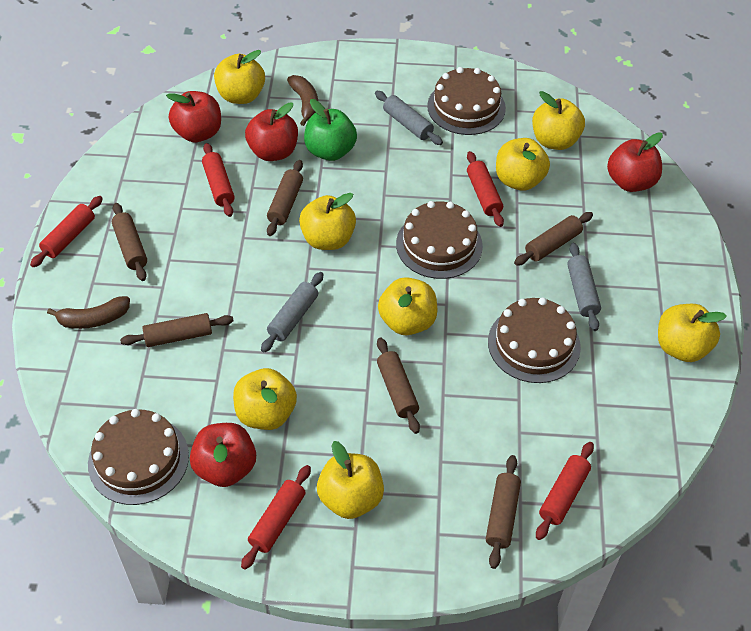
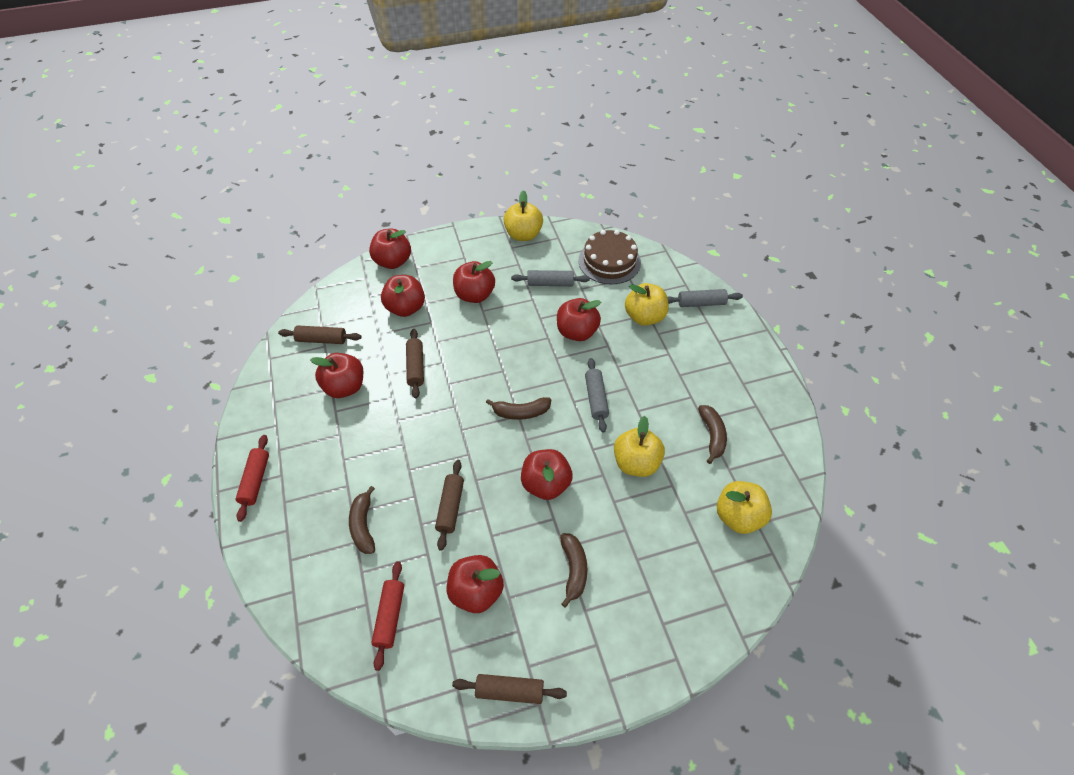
brown banana: 2 -> 4
brown cake: 4 -> 1
brown rolling pin: 6 -> 4
green apple: 1 -> 0
red apple: 4 -> 7
red rolling pin: 5 -> 2
yellow apple: 8 -> 4

